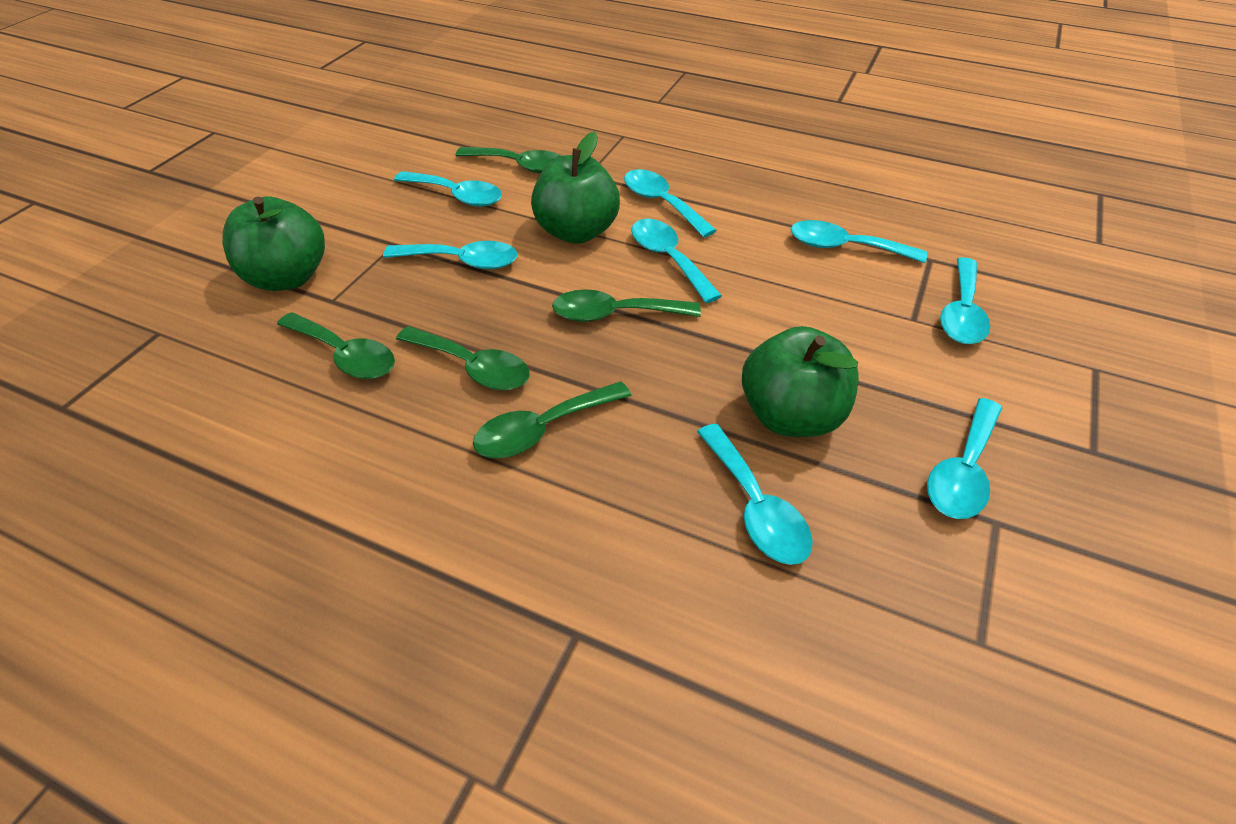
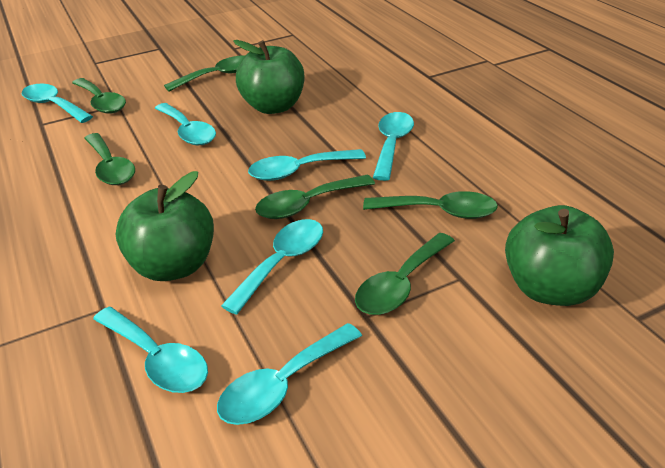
green spoon: 5 -> 6
turquoise spoon: 8 -> 7

